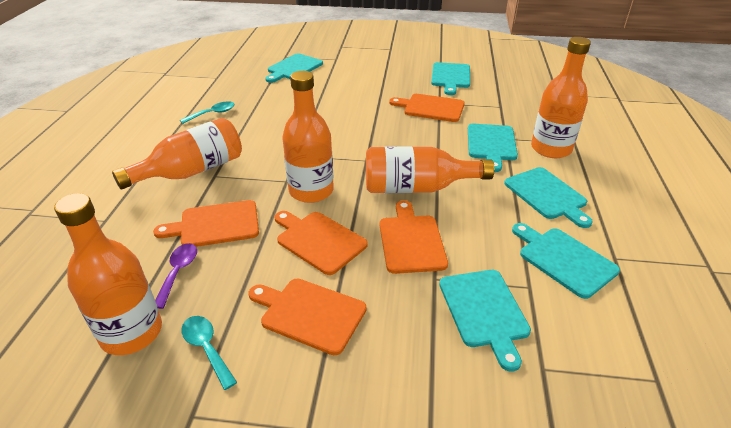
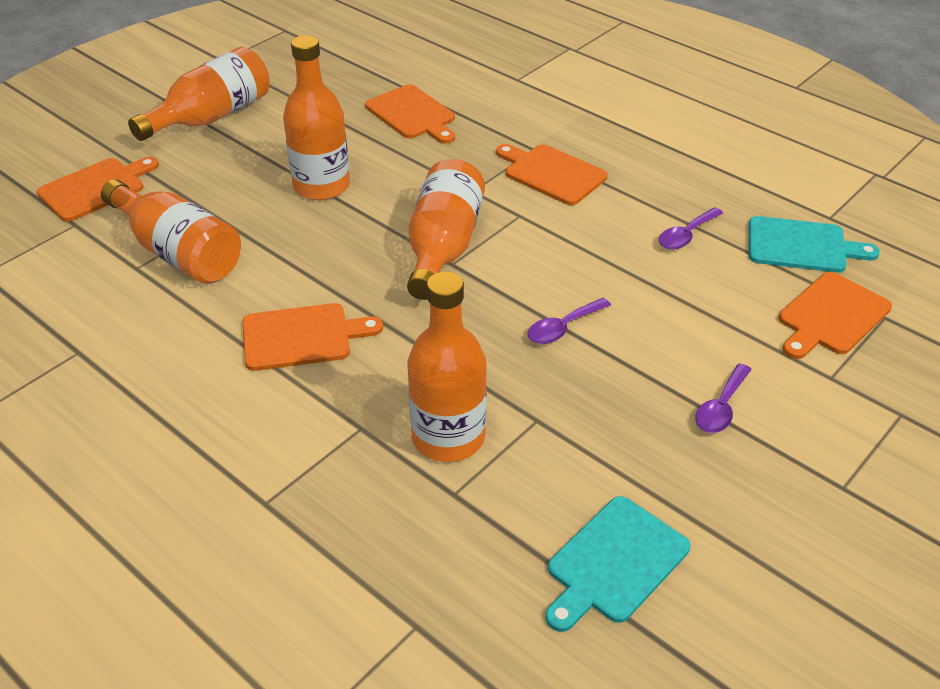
purple spoon: 1 -> 3
turquoise cutting board: 6 -> 2
turquoise spoon: 2 -> 0

